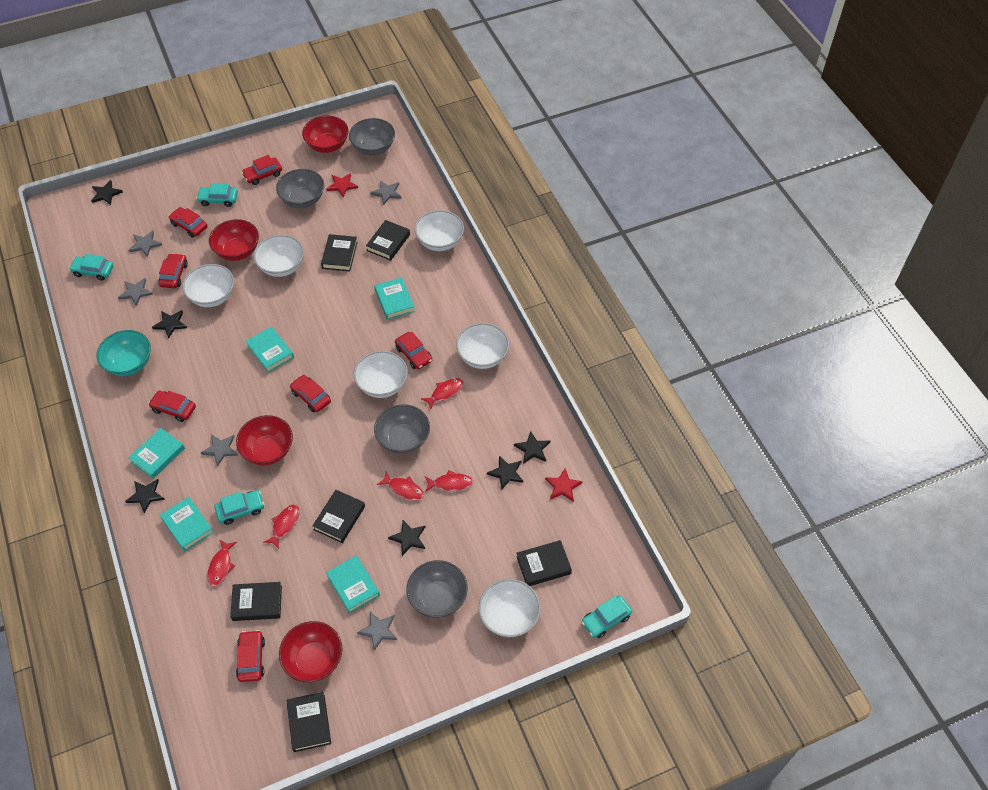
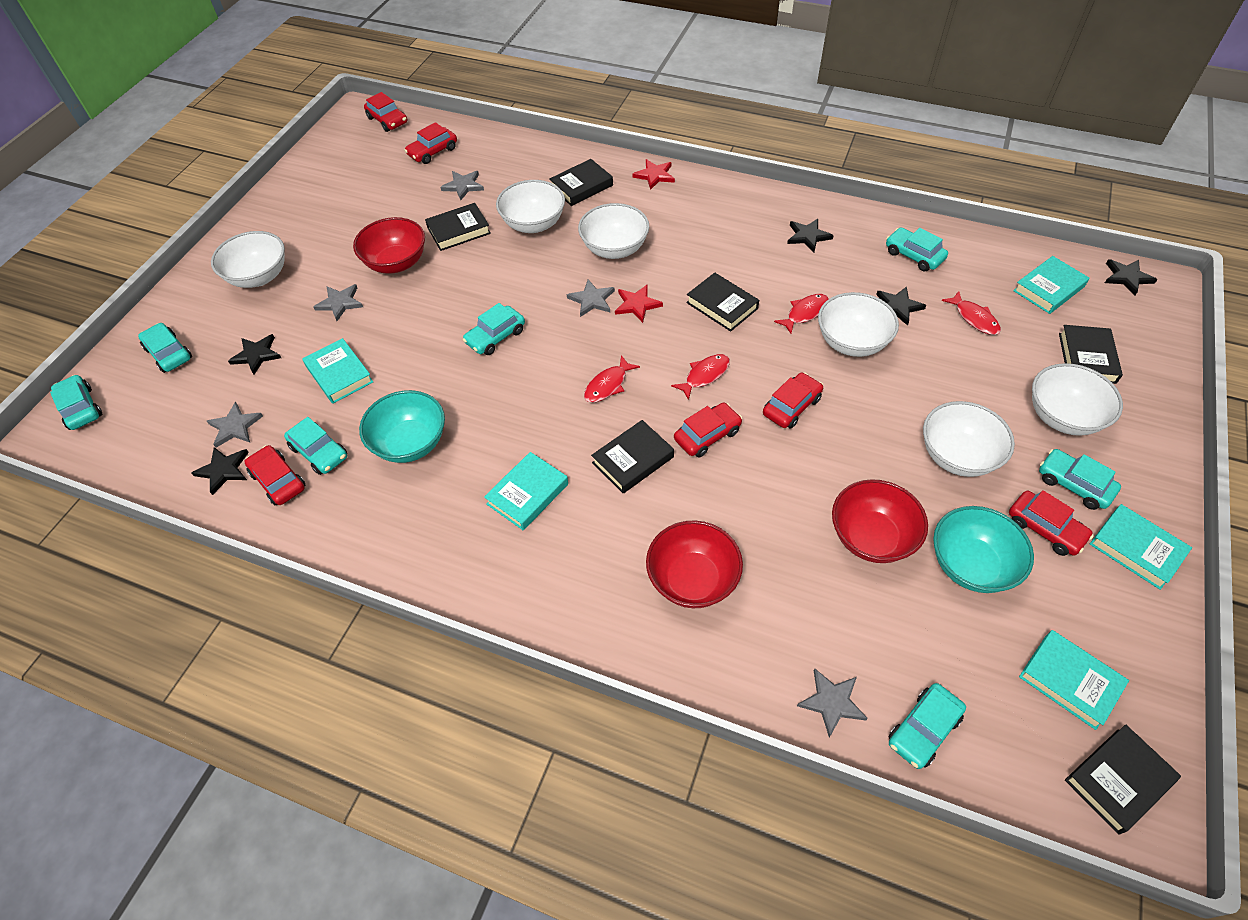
black star: 6 -> 5
grey bowl: 4 -> 0
red bowl: 4 -> 3
red car: 7 -> 6
red fish: 5 -> 4
turquoise bowl: 1 -> 2
turquoise car: 4 -> 7

